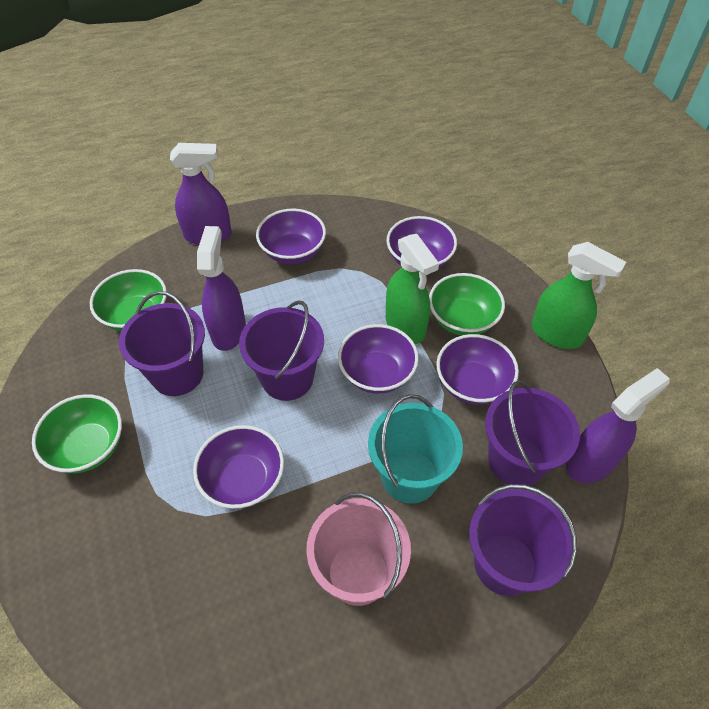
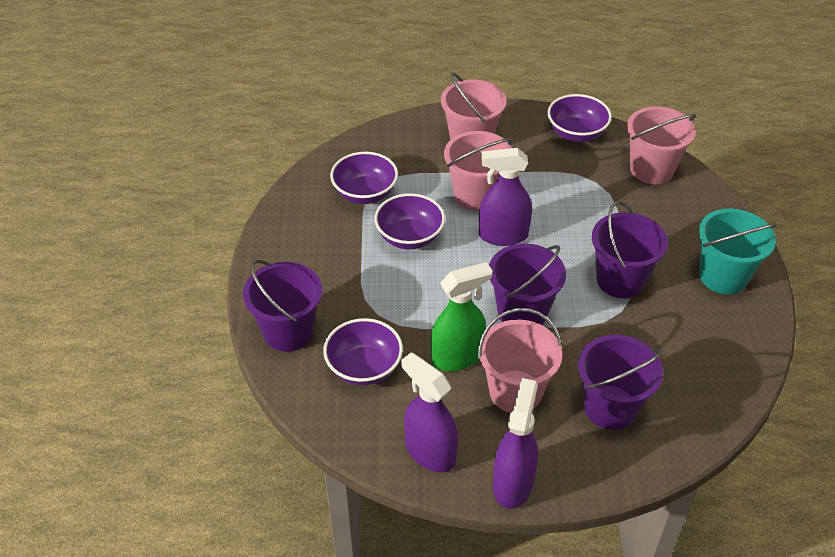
green bowl: 3 -> 0
green spray bottle: 2 -> 1
pink bucket: 1 -> 4
purple bowl: 5 -> 4

